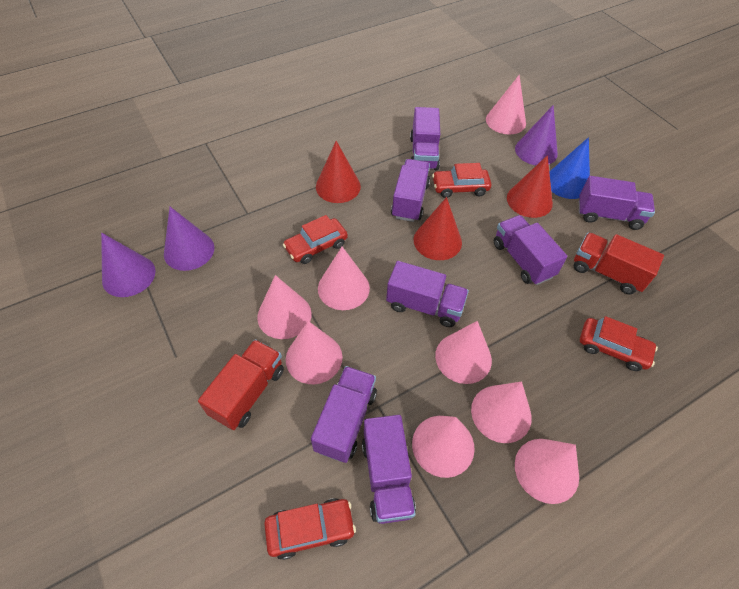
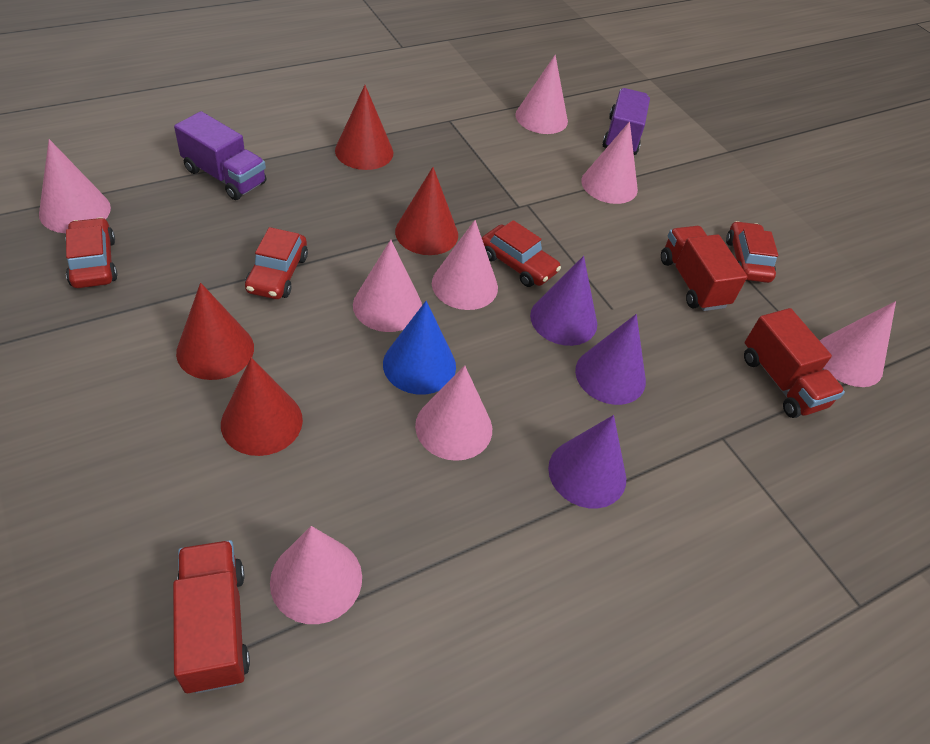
purple truck: 7 -> 2
red cone: 3 -> 4
red truck: 2 -> 3

